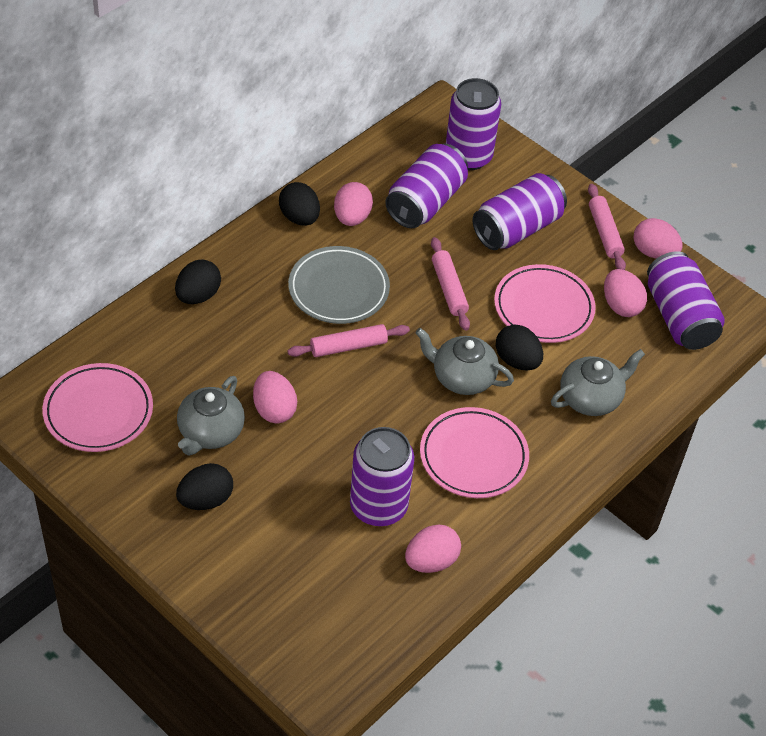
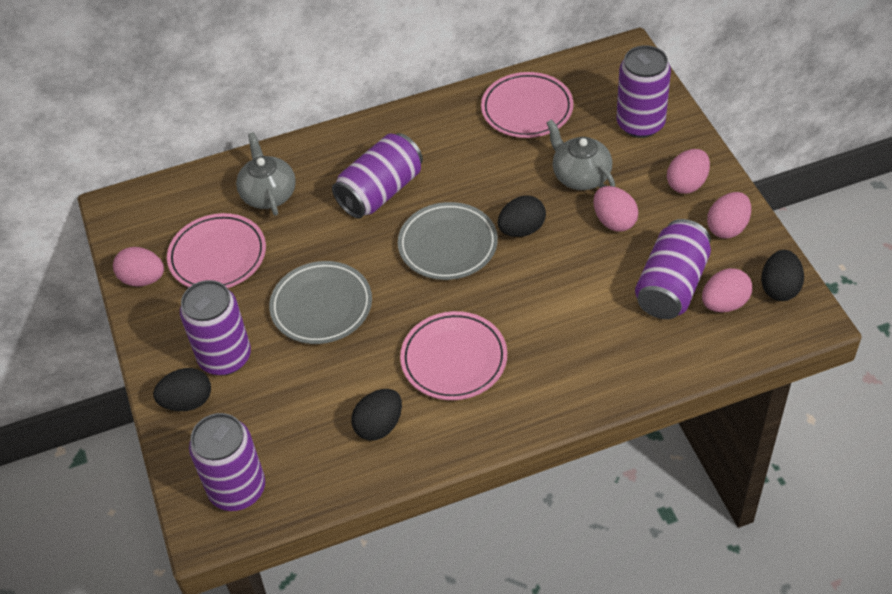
grey plate: 1 -> 2
grey teapot: 3 -> 2
pink rolling pin: 3 -> 0

